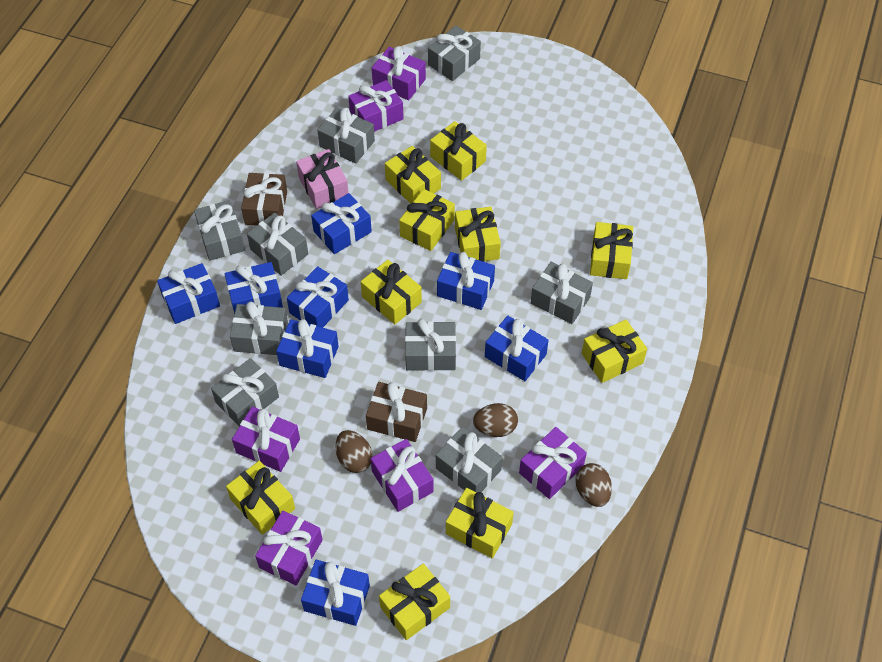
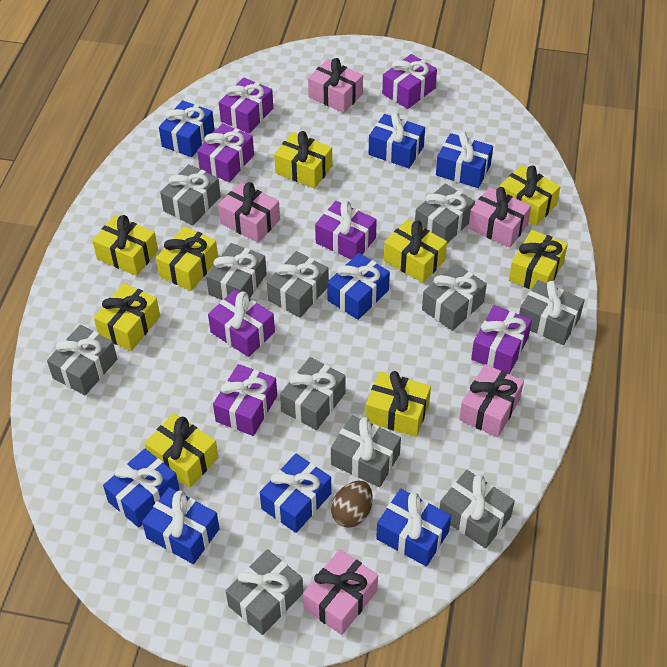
brown egg: 3 -> 1
brown gift: 2 -> 0
grey gift: 9 -> 11
pink gift: 1 -> 5
purple gift: 6 -> 7
yellow gift: 10 -> 9

